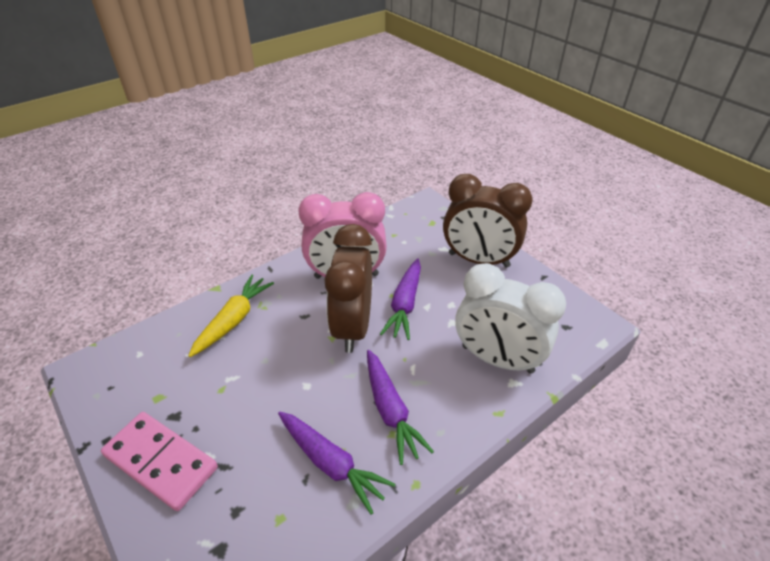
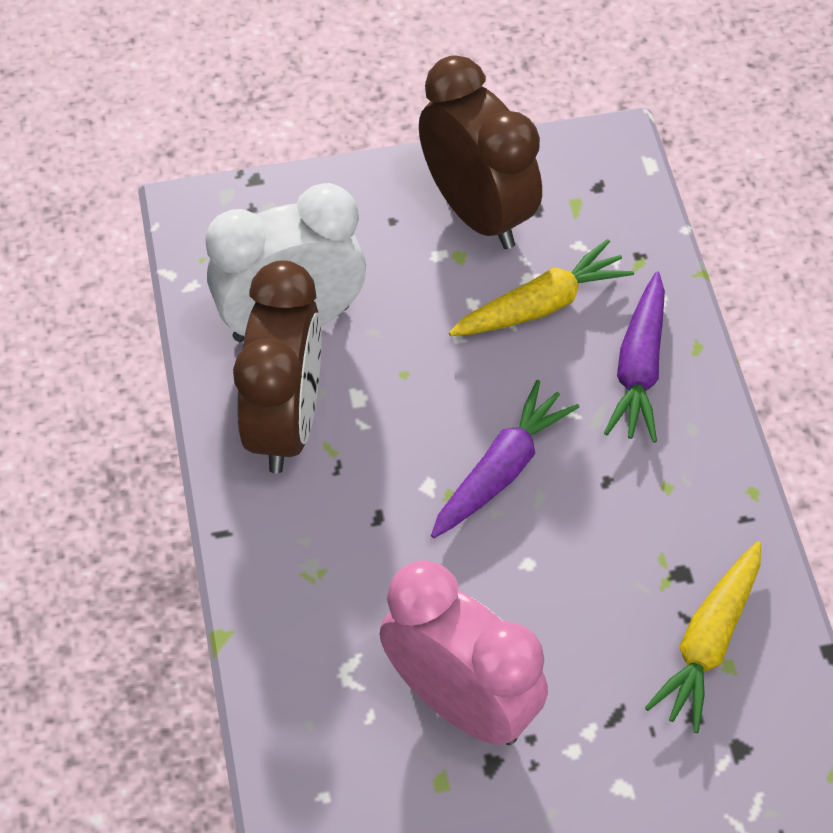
pink domino: 1 -> 0
purple carrot: 3 -> 2
yellow carrot: 1 -> 2

